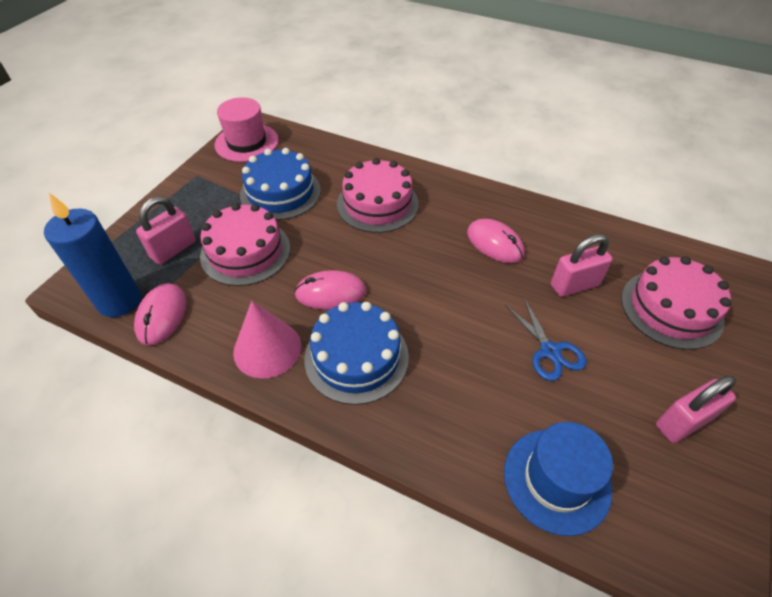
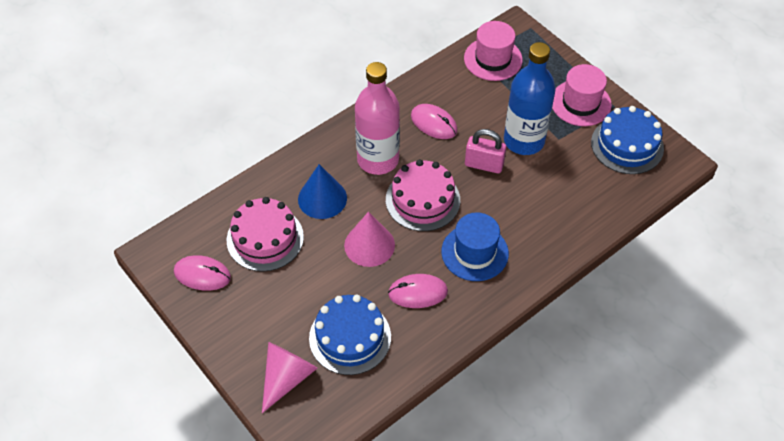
blue bottle: 0 -> 1
blue candle: 1 -> 0
blue cone: 0 -> 1
blue scissors: 1 -> 0
pink bottle: 0 -> 1
pink cake: 3 -> 2
pink cone: 1 -> 2
pink hat: 1 -> 2
pink padlock: 3 -> 1

